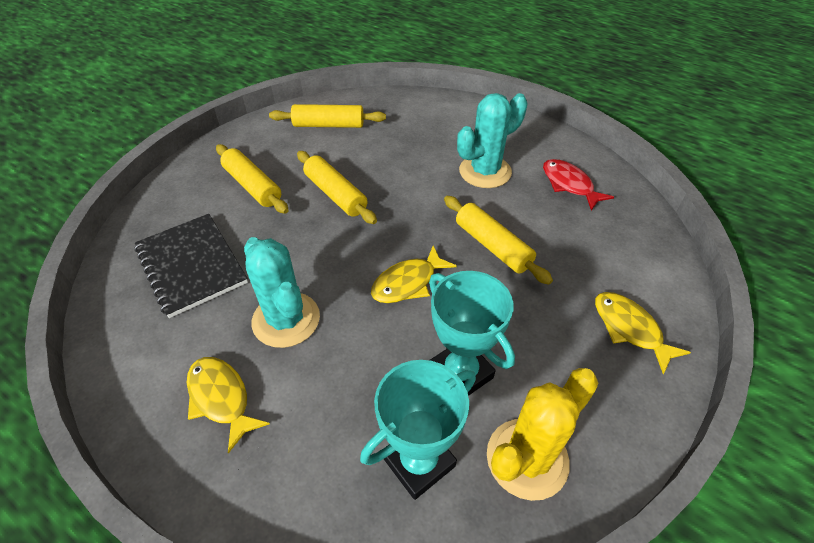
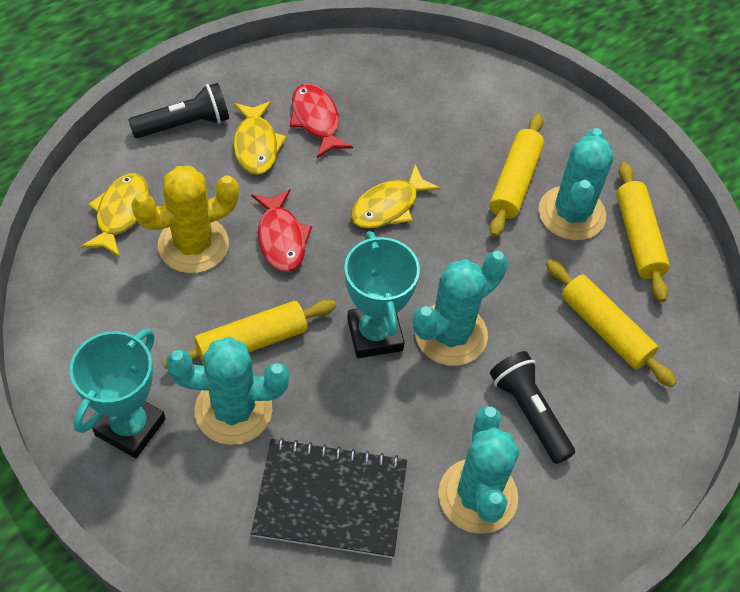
black flashlight: 0 -> 2
red fish: 1 -> 2
turquoise cactus: 2 -> 4

